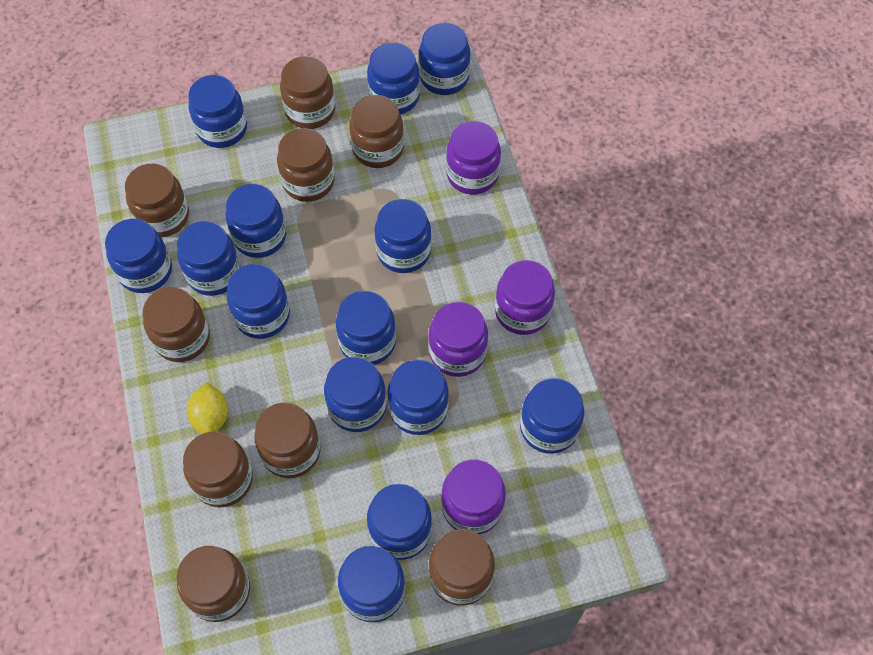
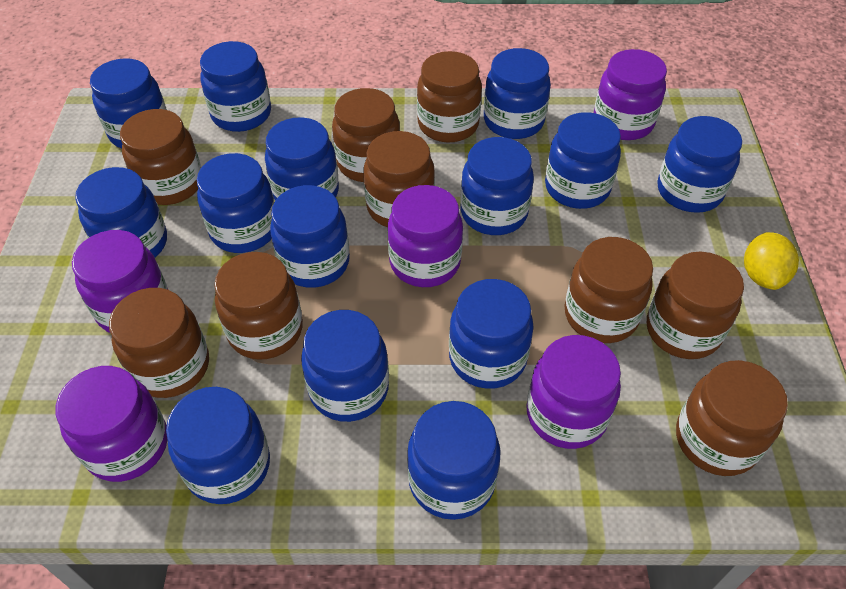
purple jar: 4 -> 5

